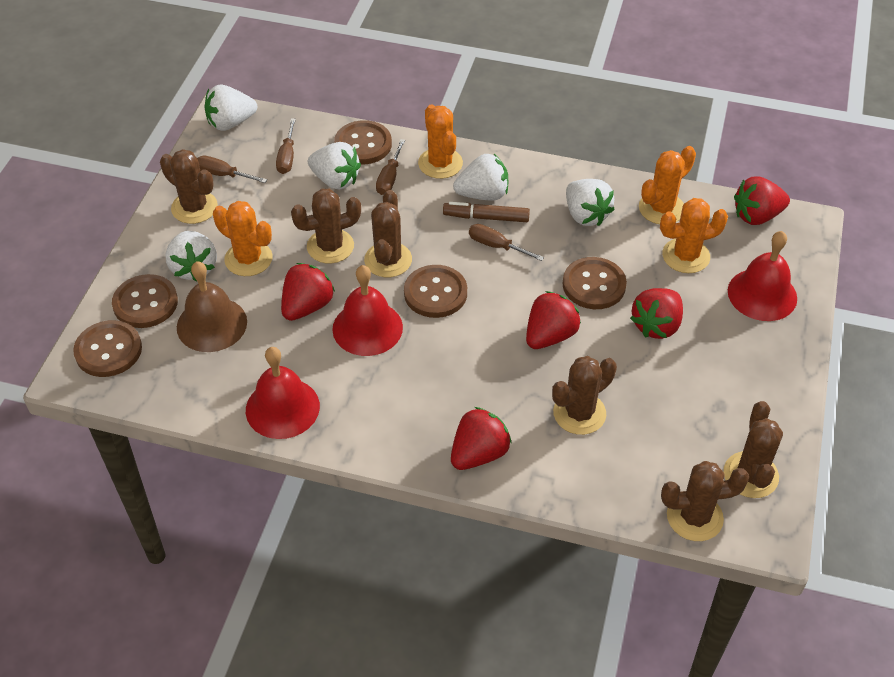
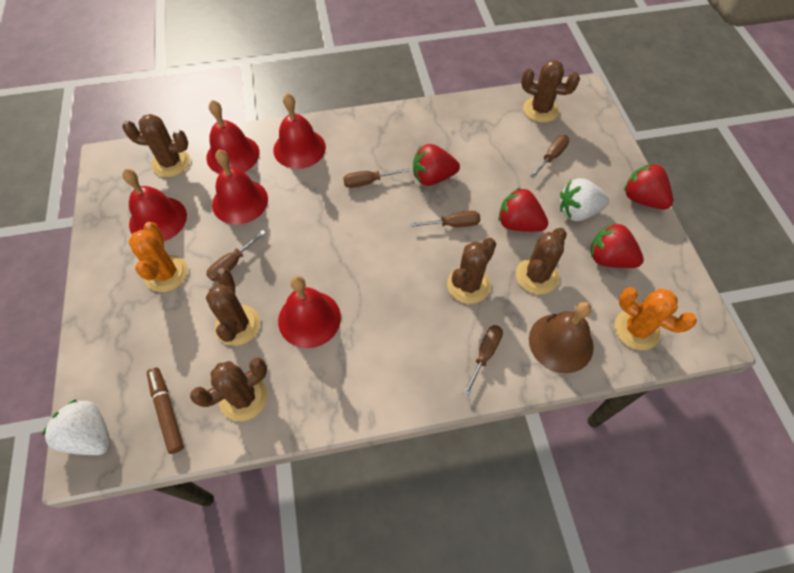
brown button: 5 -> 0
brown screwdriver: 4 -> 5
orange cactus: 4 -> 2
red bell: 3 -> 5
red strawberry: 5 -> 4
white strawberry: 5 -> 2

